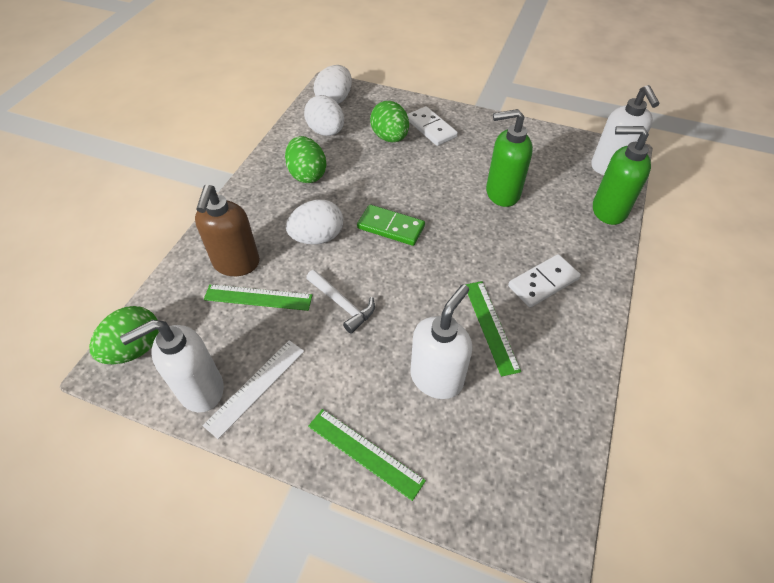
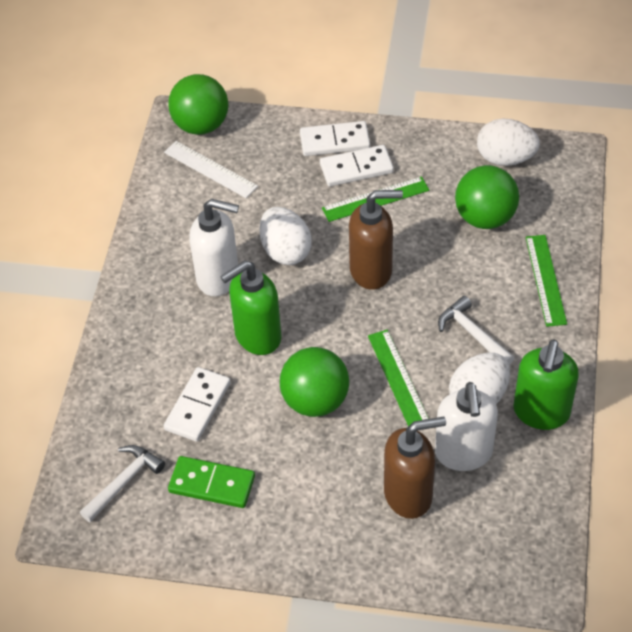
brown soap dispenser: 1 -> 2
green ball: 0 -> 3
green egg: 3 -> 0
white domino: 2 -> 3
white hammer: 1 -> 2
white soap dispenser: 3 -> 2

